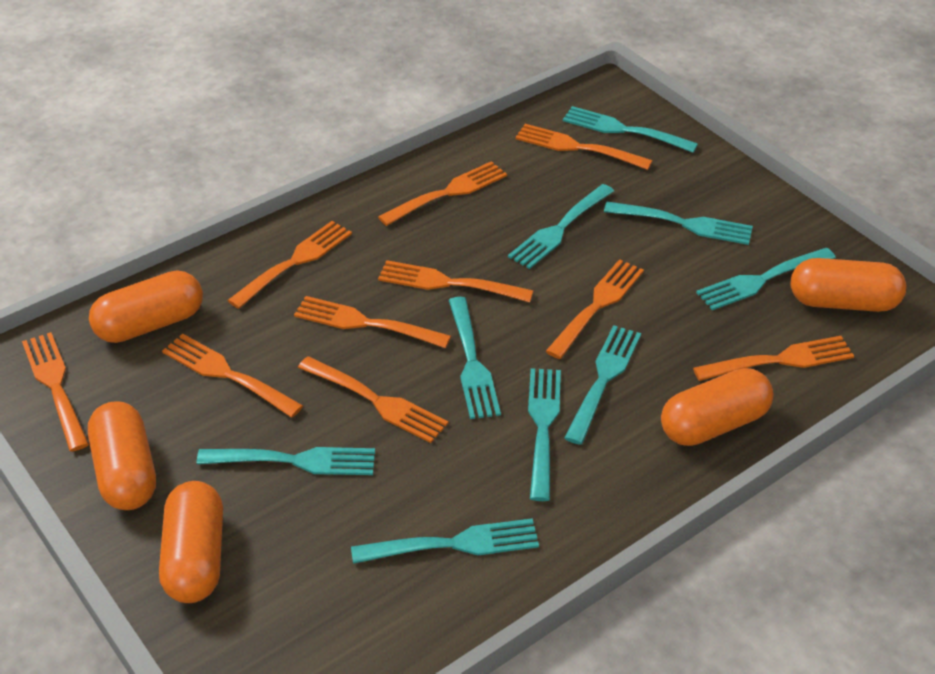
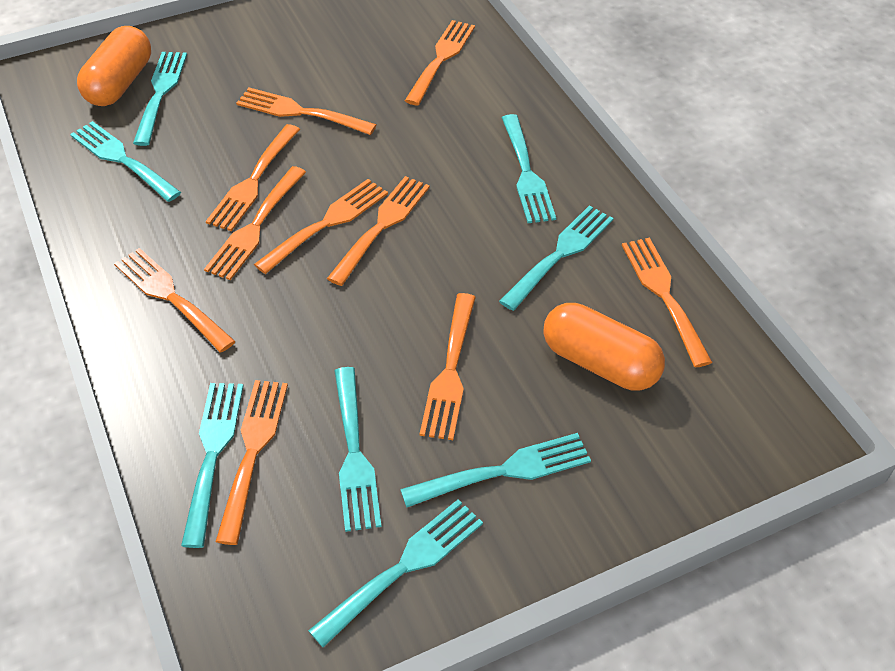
orange capsule: 5 -> 2
turquoise fork: 9 -> 8

